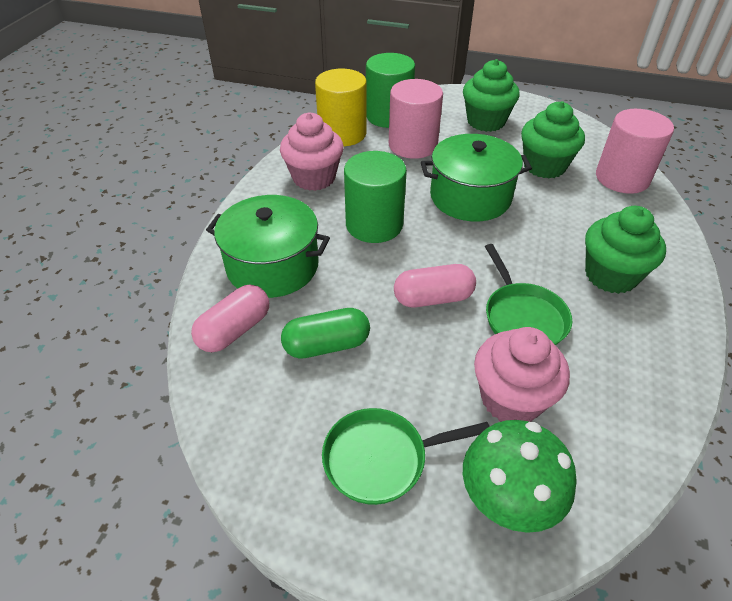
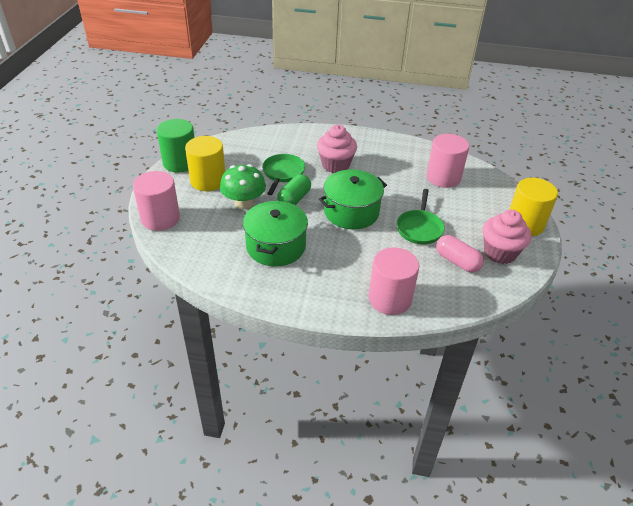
green cupcake: 3 -> 0
green cylinder: 2 -> 1
pink capsule: 2 -> 1
pink cylinder: 2 -> 3
yellow cylinder: 1 -> 2

